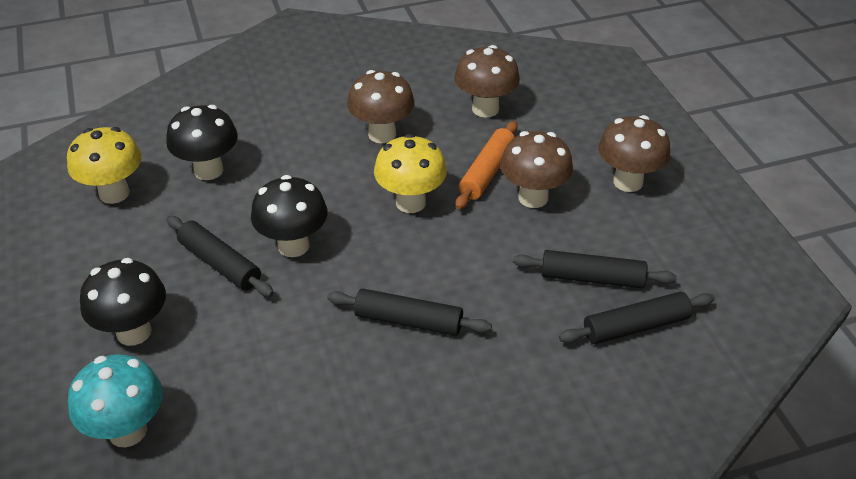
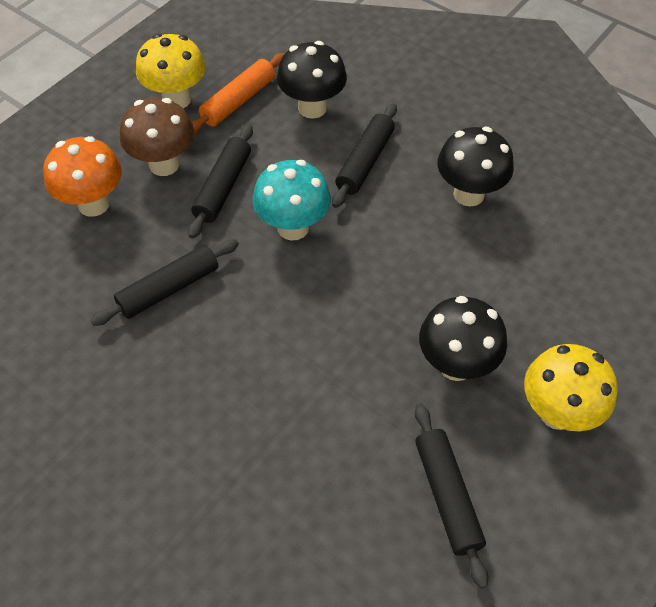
brown mushroom: 4 -> 1
orange mushroom: 0 -> 1

